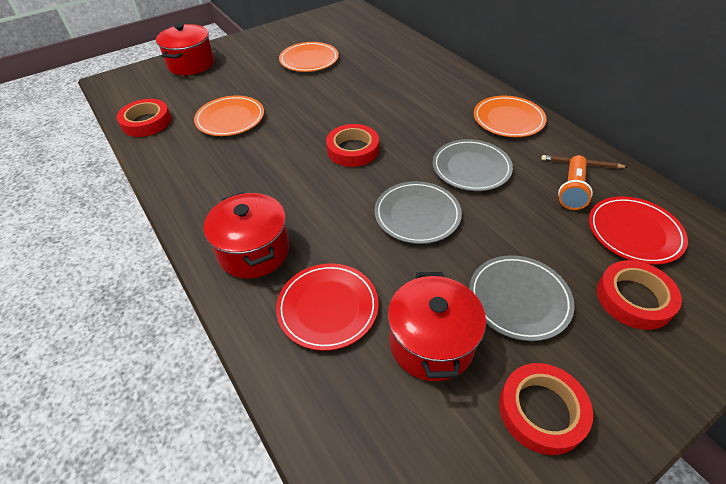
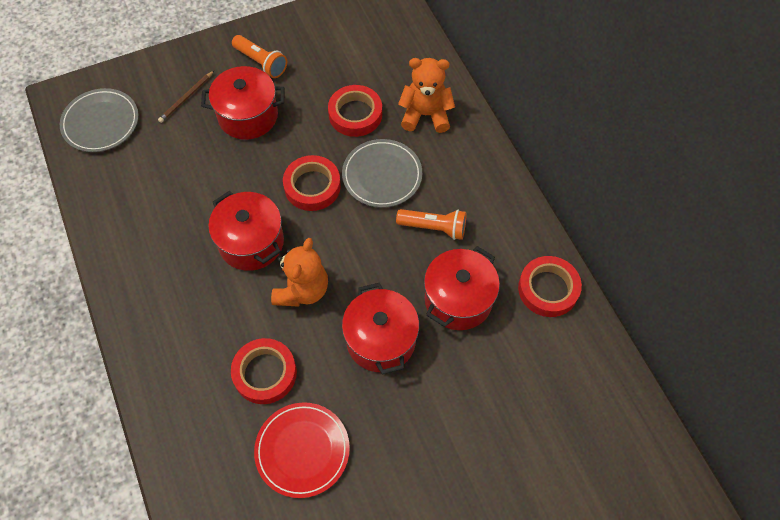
grey plate: 3 -> 2
orange flashlight: 1 -> 2
orange plate: 3 -> 0
orange teddy bear: 0 -> 2
red plate: 2 -> 1
red pot: 3 -> 4

